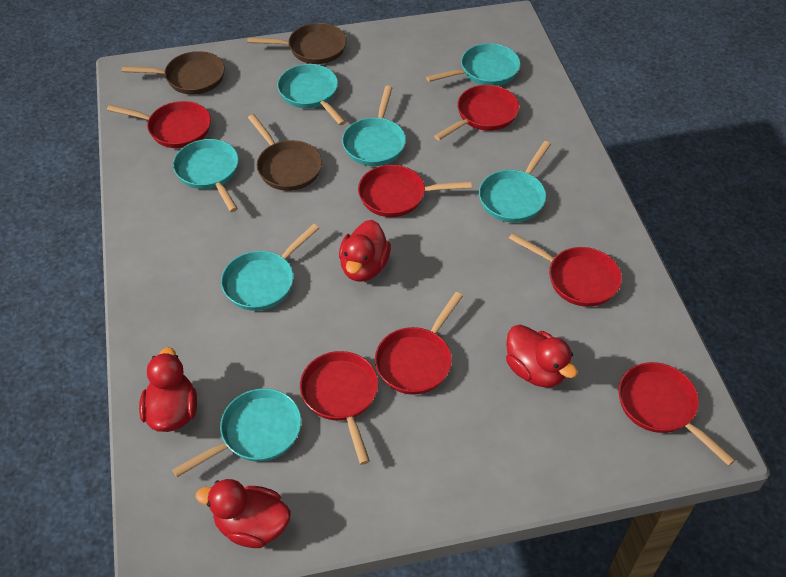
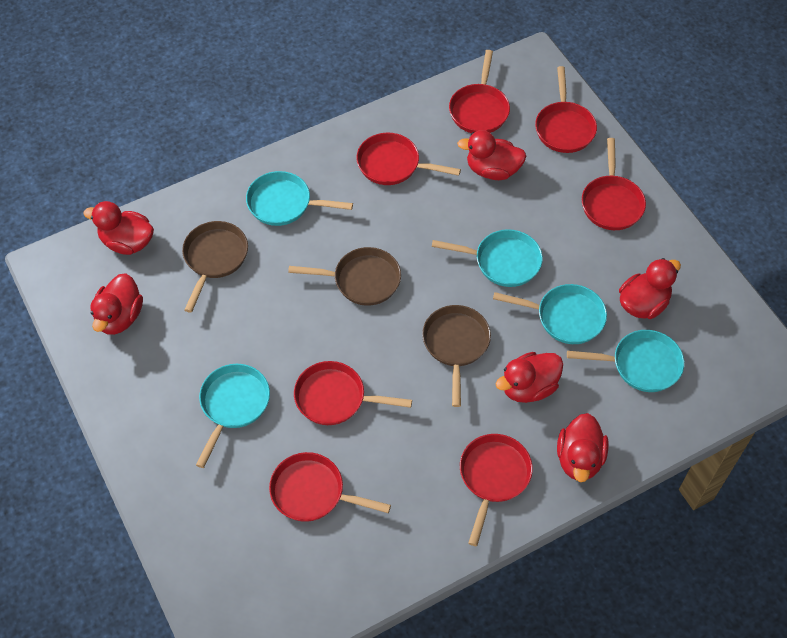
red duck: 4 -> 6
turquoise pan: 7 -> 5

